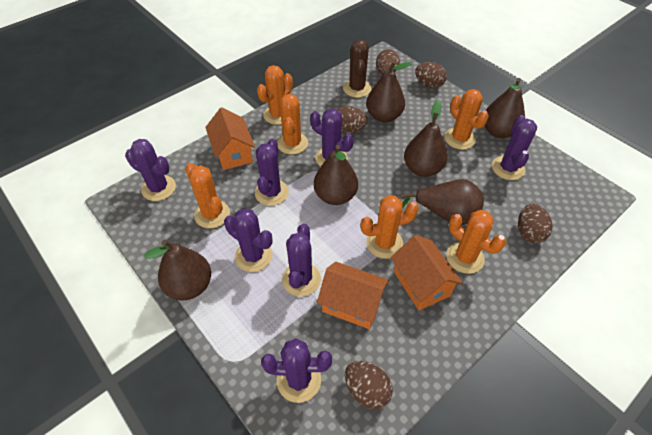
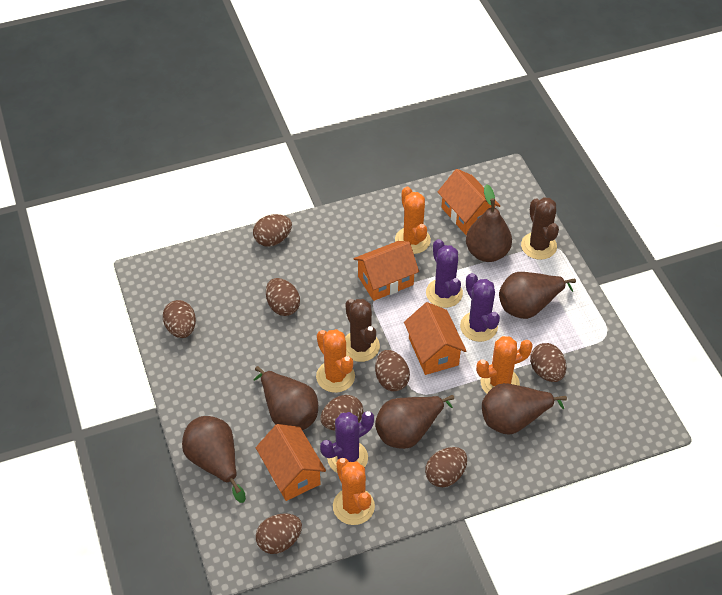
brown cactus: 1 -> 2
brown egg: 5 -> 8
orange cactus: 6 -> 4
orange house: 3 -> 4
purple cactus: 7 -> 3

